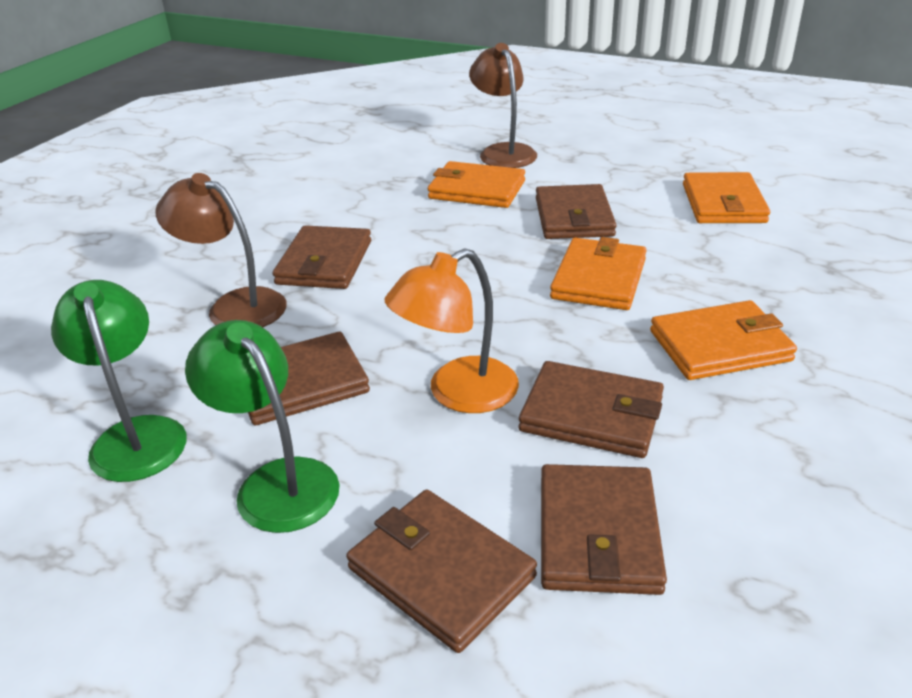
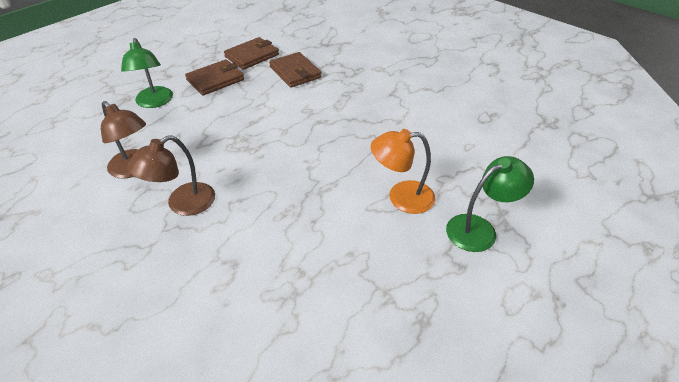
brown wallet: 6 -> 3
orange wallet: 4 -> 0

